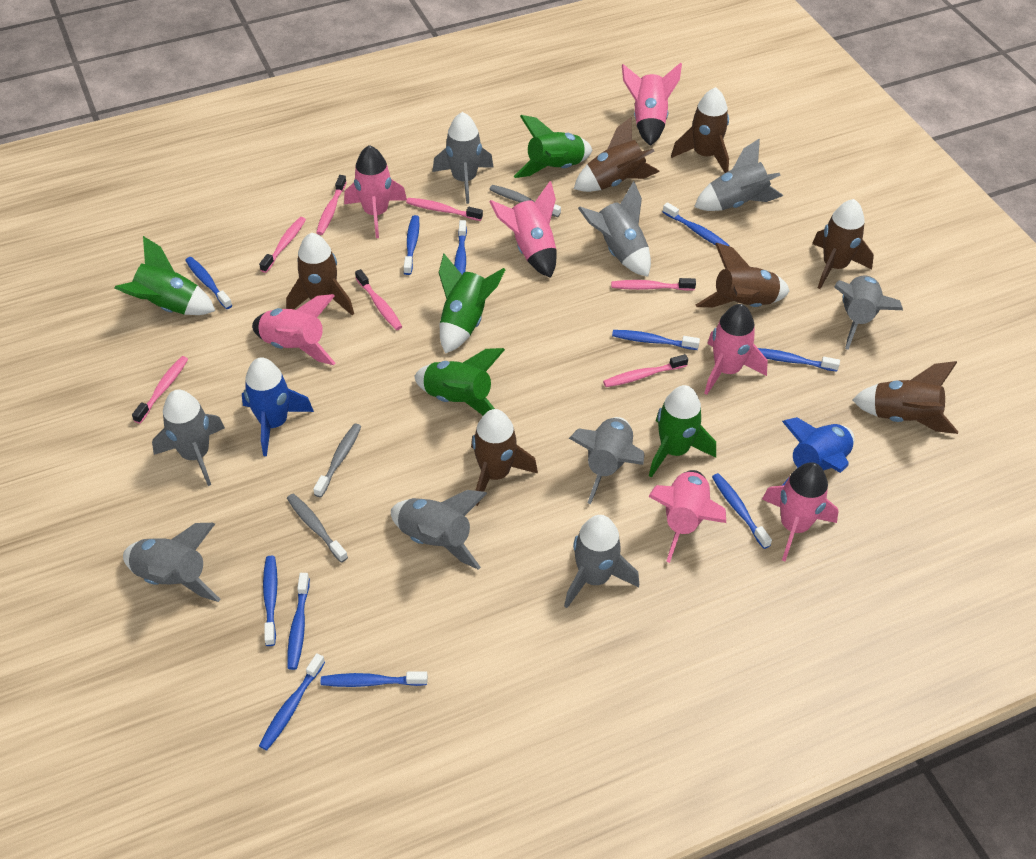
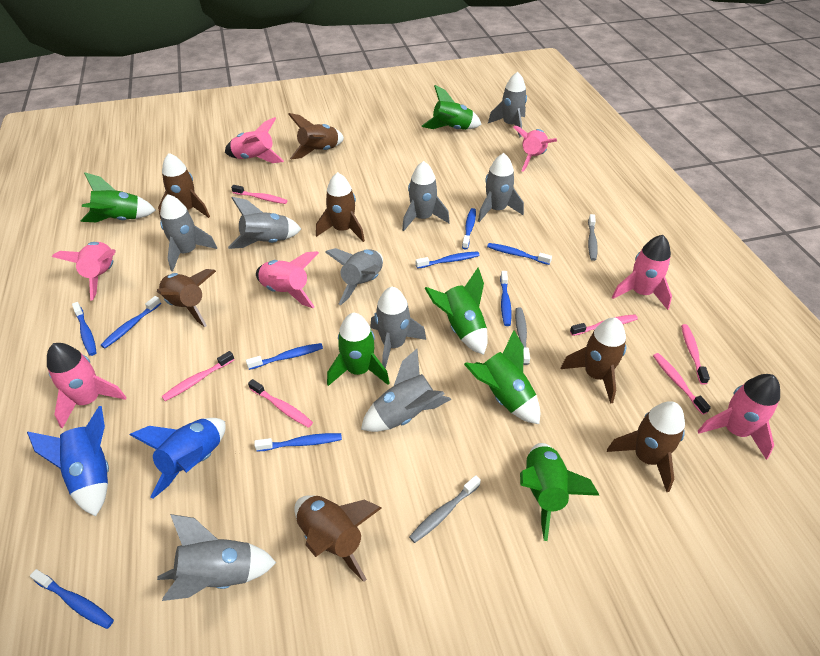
blue toothbrush: 11 -> 9
green rocket: 5 -> 6
pink toothbrush: 7 -> 6

